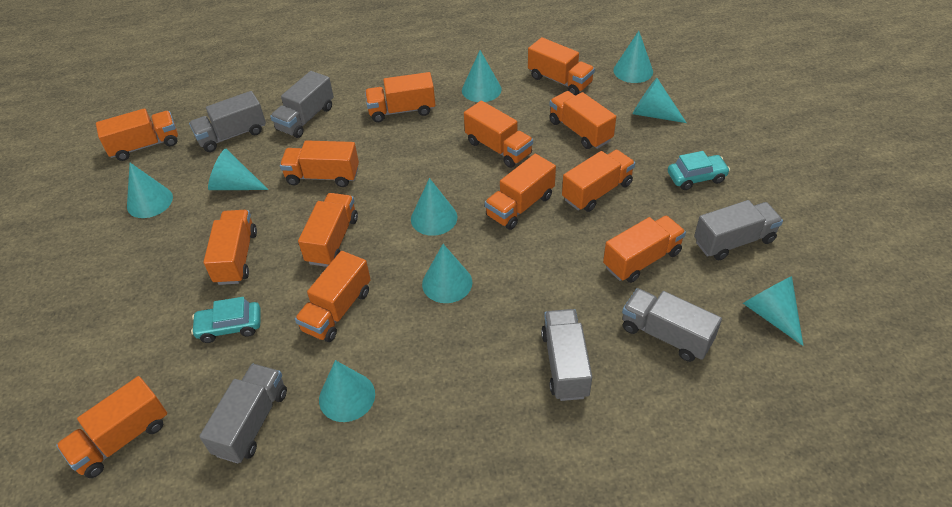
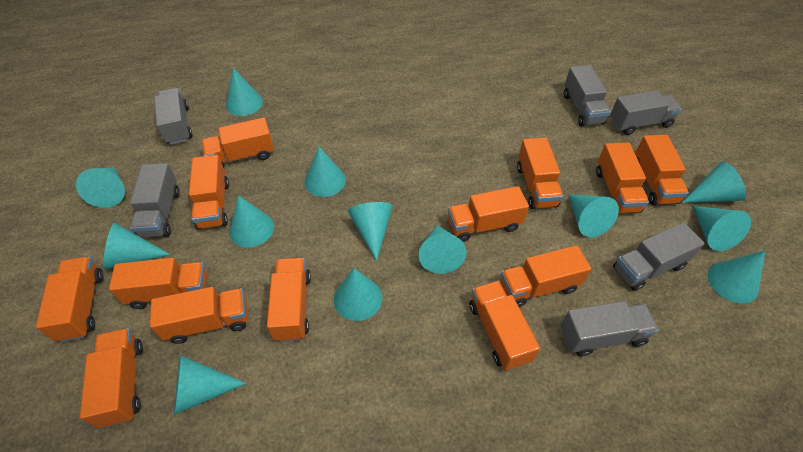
turquoise car: 2 -> 0
turquoise cone: 9 -> 13

